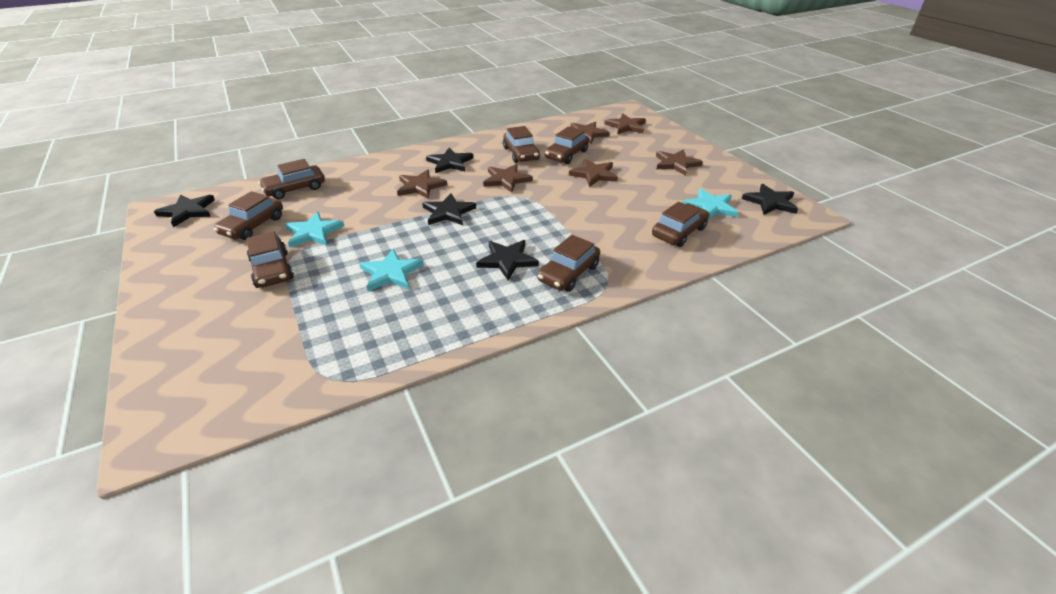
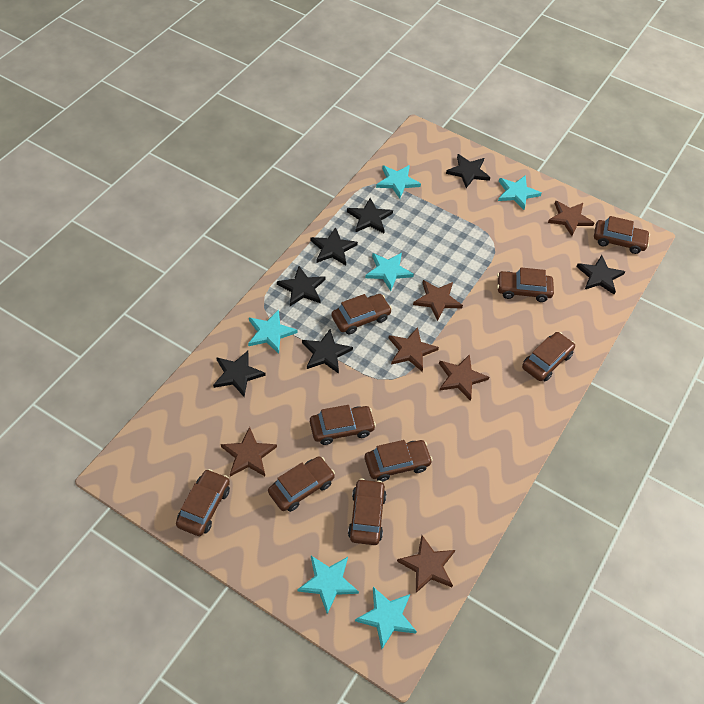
black star: 5 -> 7
brown car: 7 -> 9
turquoise star: 3 -> 6

